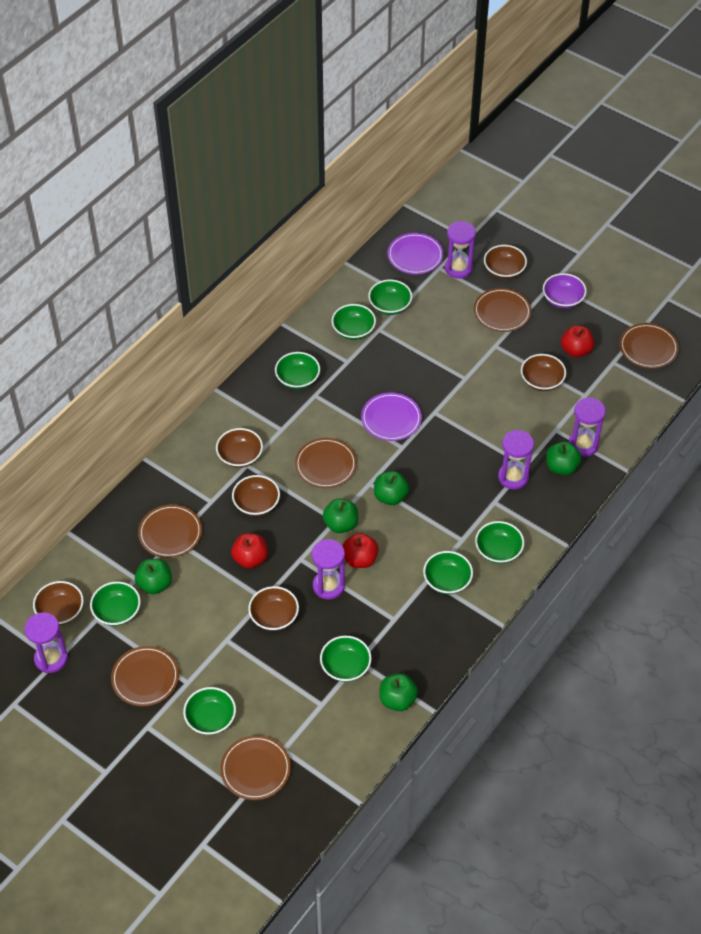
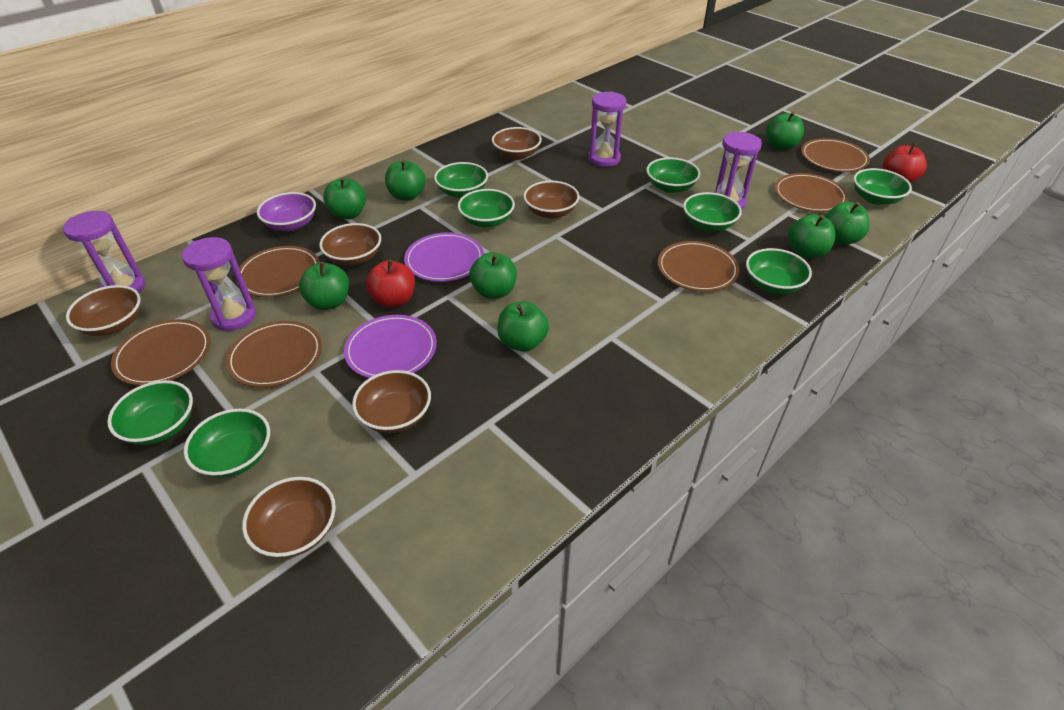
green apple: 5 -> 8
purple hourglass: 5 -> 4
red apple: 3 -> 2

